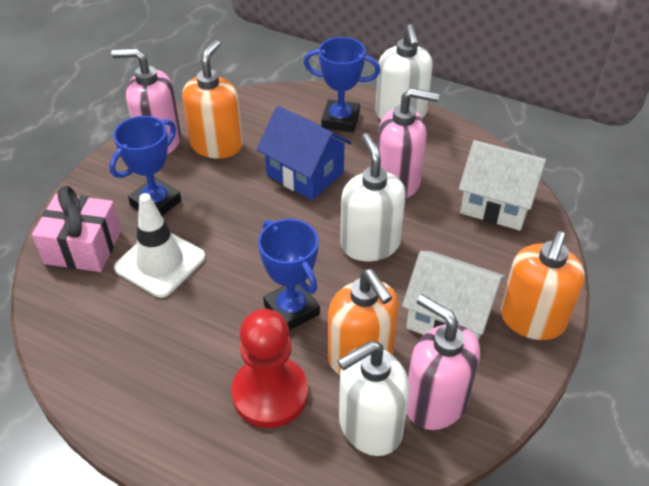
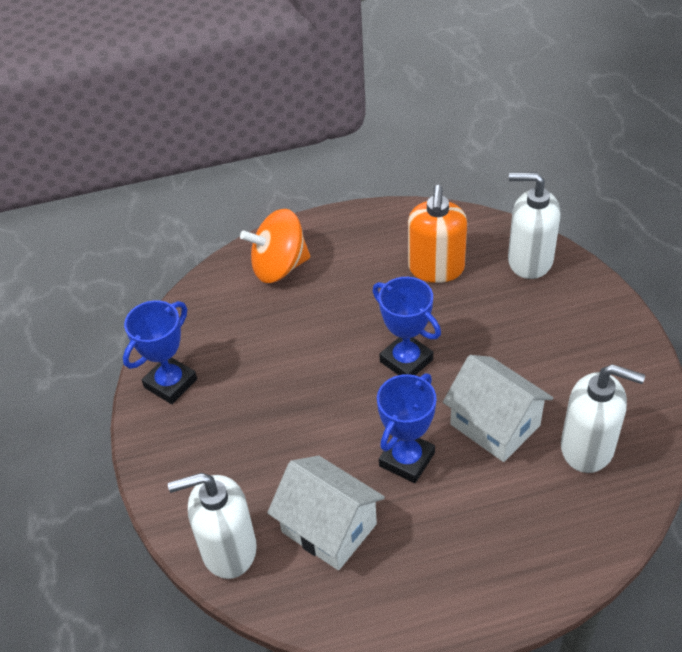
blue house: 1 -> 0
orange soap dispenser: 3 -> 1
orange spinning top: 0 -> 1
pink gift: 1 -> 0
pink soap dispenser: 3 -> 0
red pawn: 1 -> 0
white traffic cone: 1 -> 0

